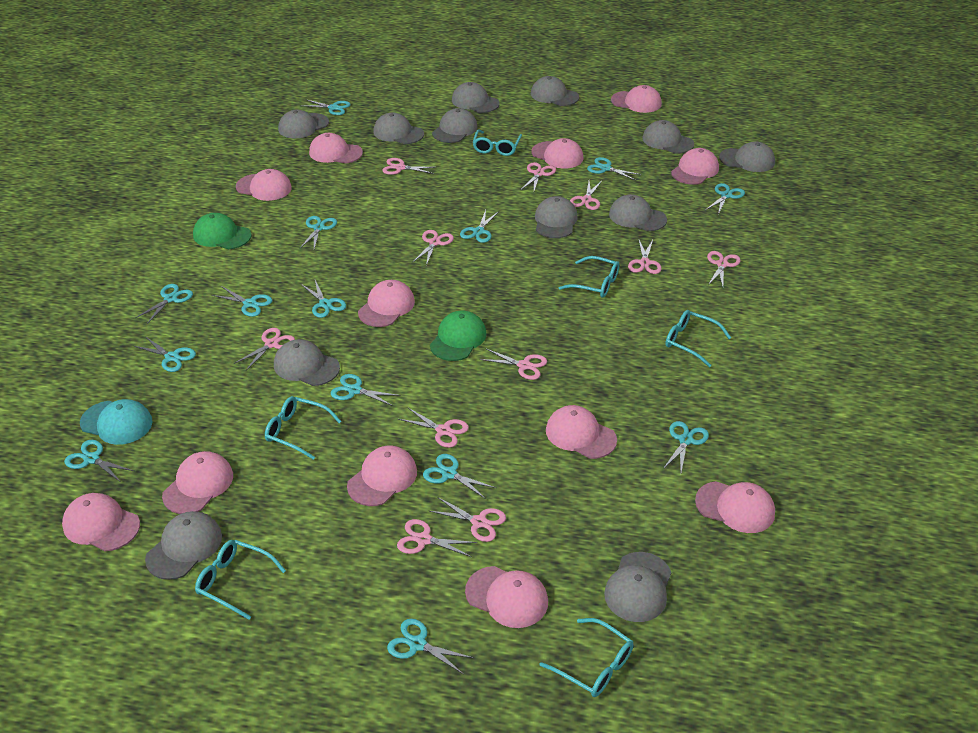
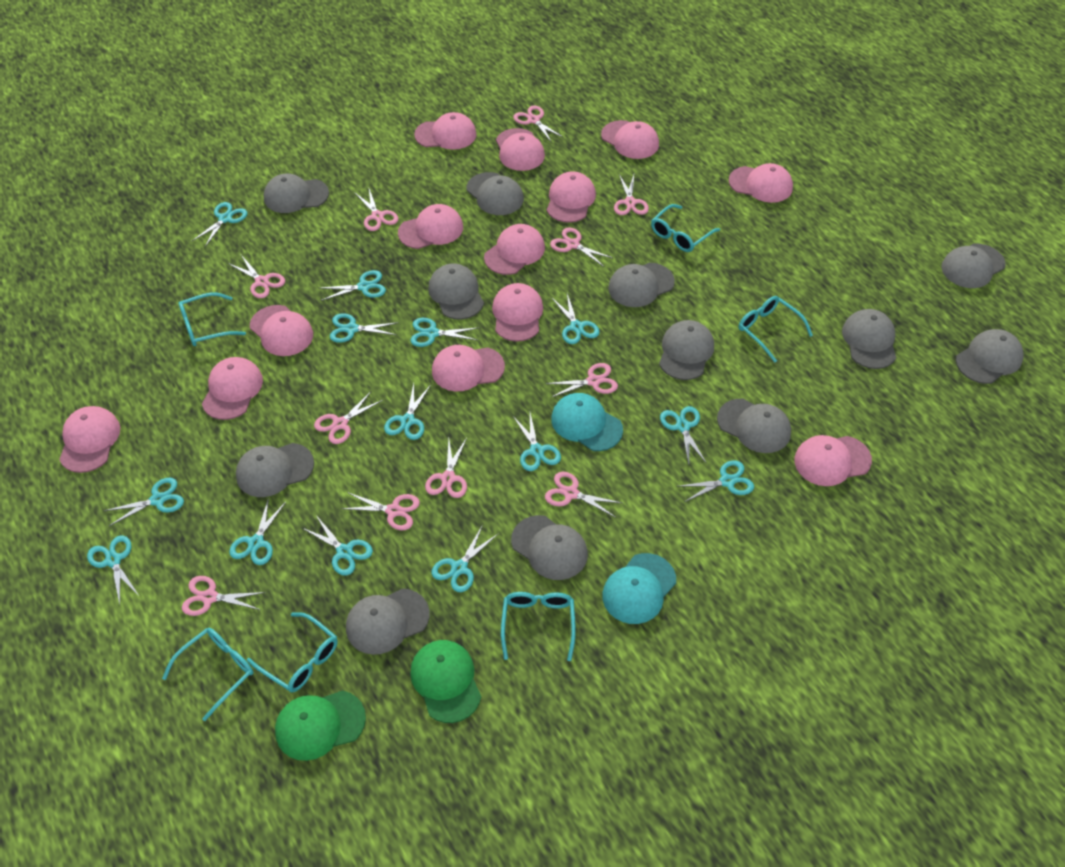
pink cap: 12 -> 13
turquoise cap: 1 -> 2

